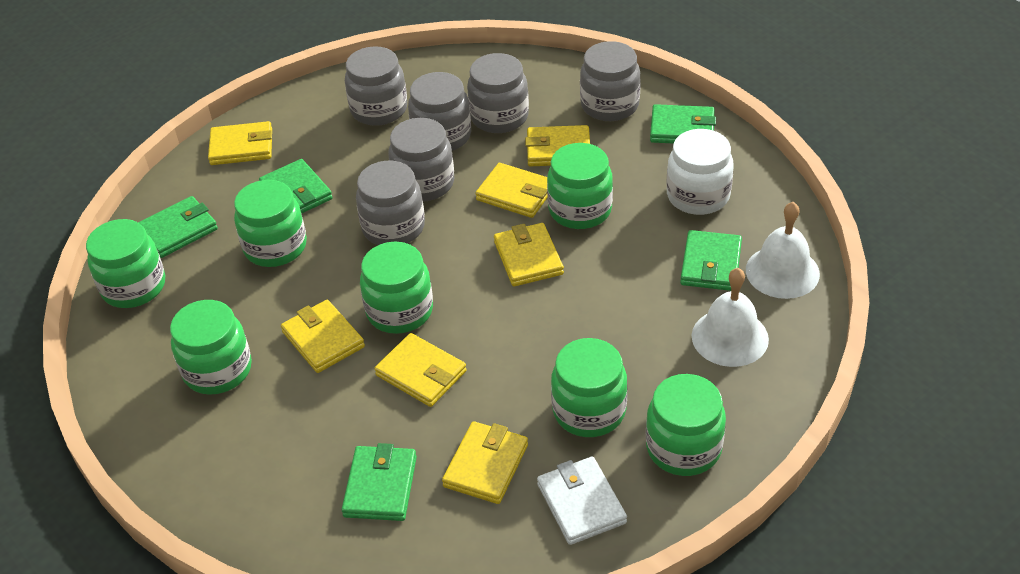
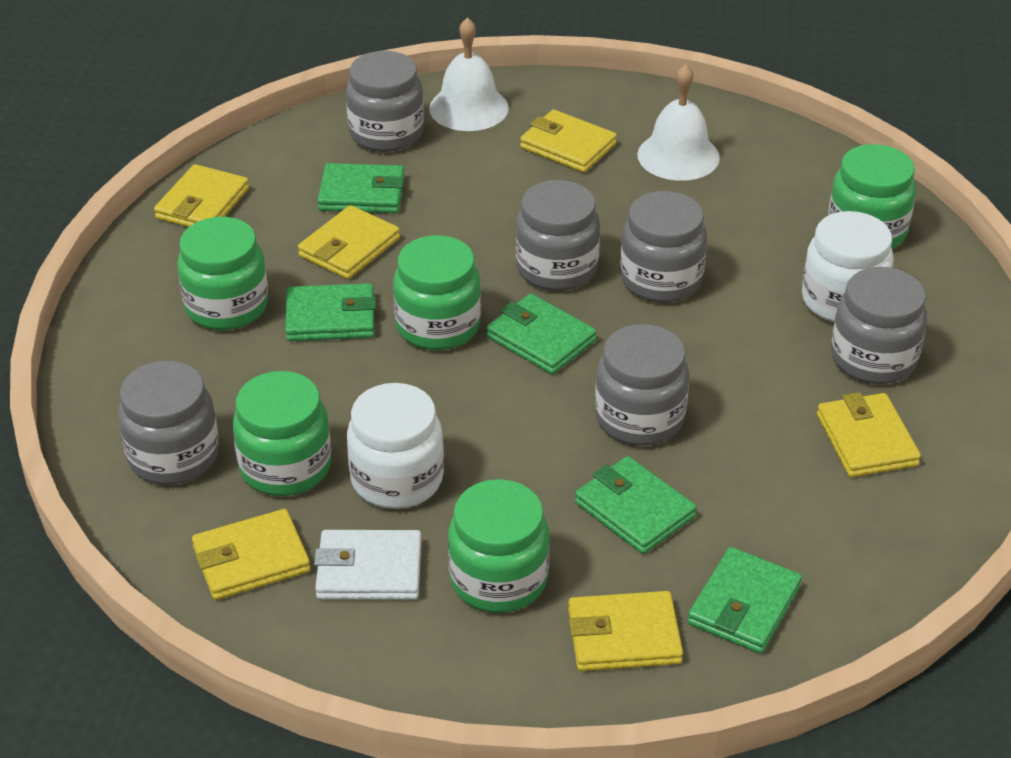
green jar: 7 -> 5
white jar: 1 -> 2
yellow wallet: 7 -> 6

